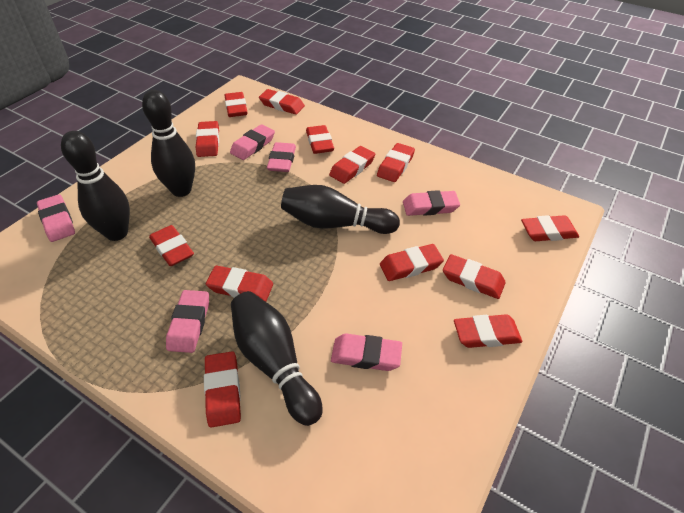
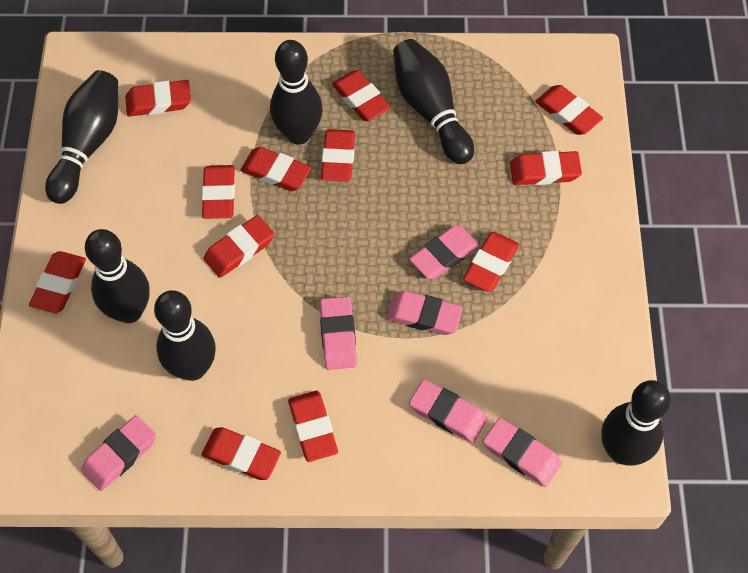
black bowling pin: 4 -> 6
red eraser: 13 -> 12

